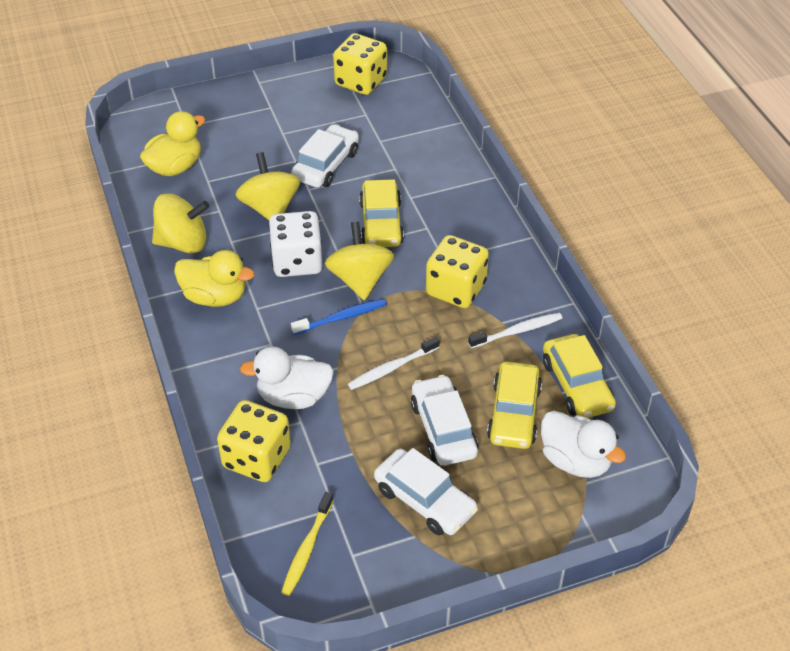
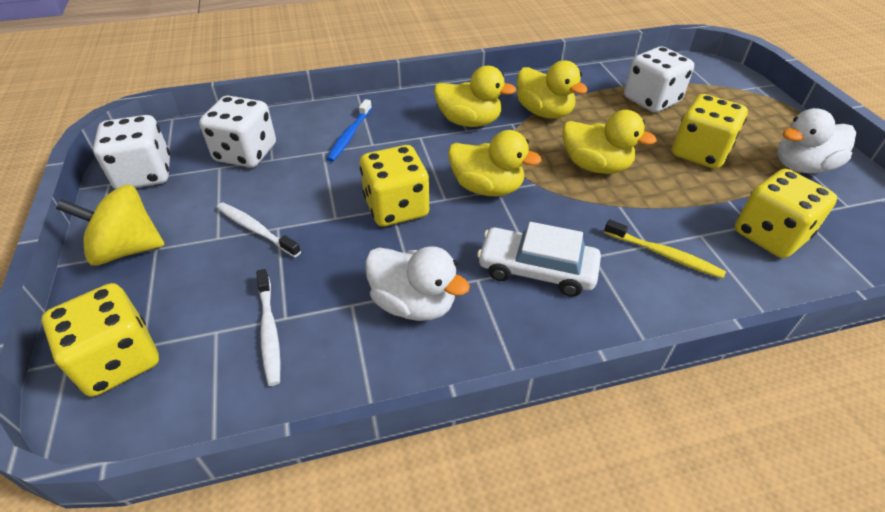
white car: 3 -> 1
white dice: 1 -> 3
yellow car: 3 -> 0
yellow dice: 3 -> 4
yellow duck: 2 -> 4
yellow spinning top: 3 -> 1

